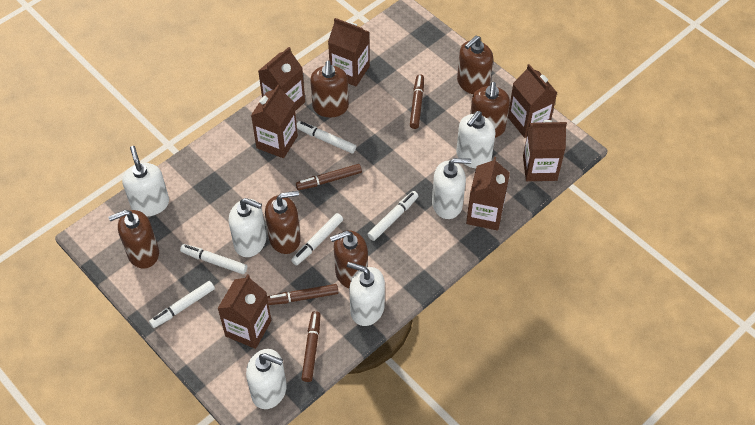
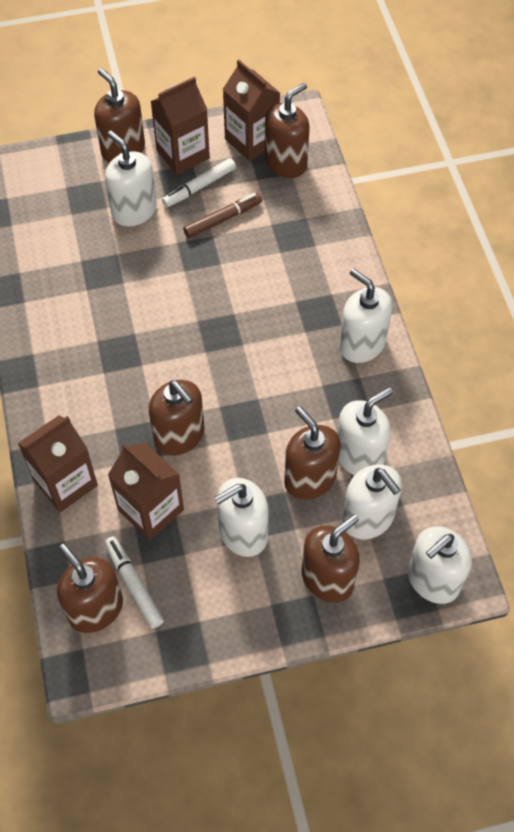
brown carton: 7 -> 4
brown marker: 4 -> 1
white marker: 5 -> 2

